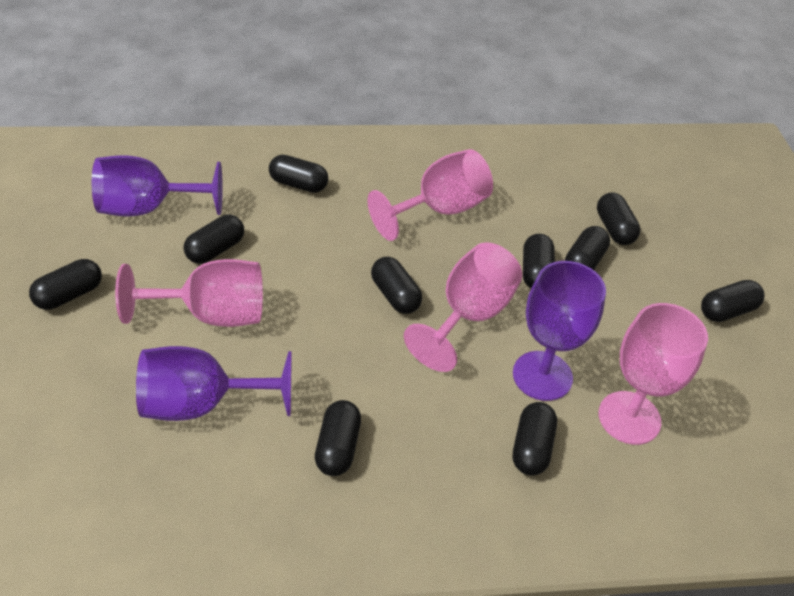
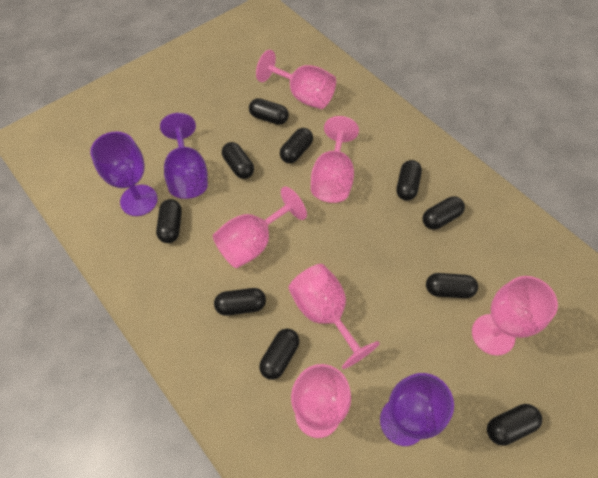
pink goblet: 4 -> 6

